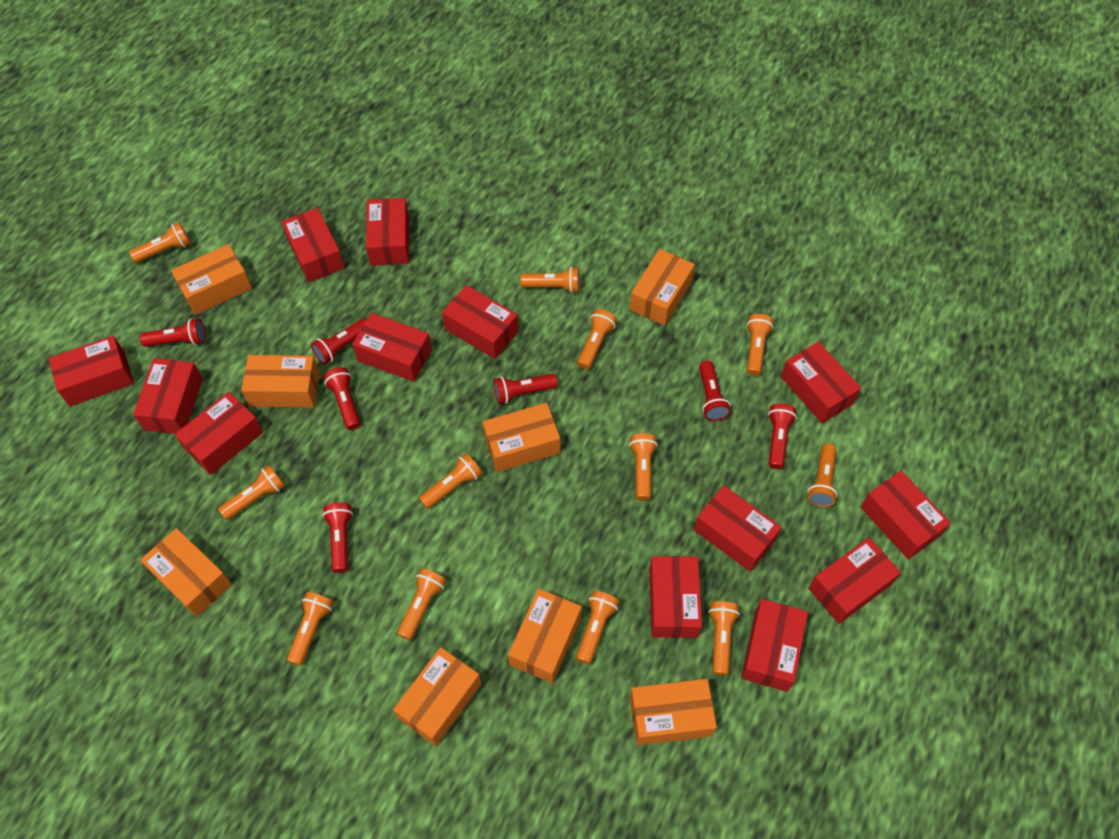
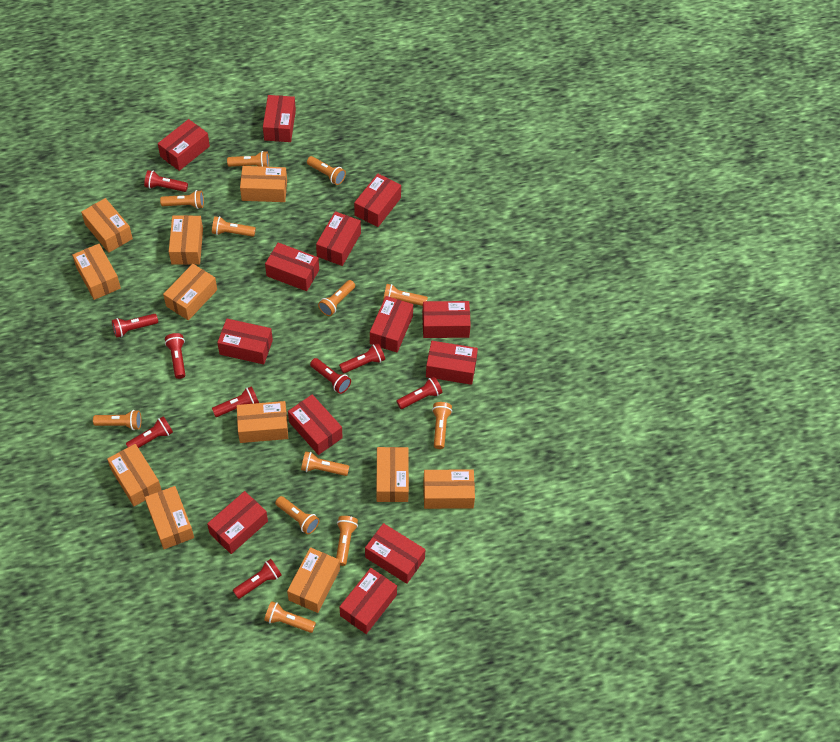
orange box: 8 -> 11
red flashlight: 7 -> 9

